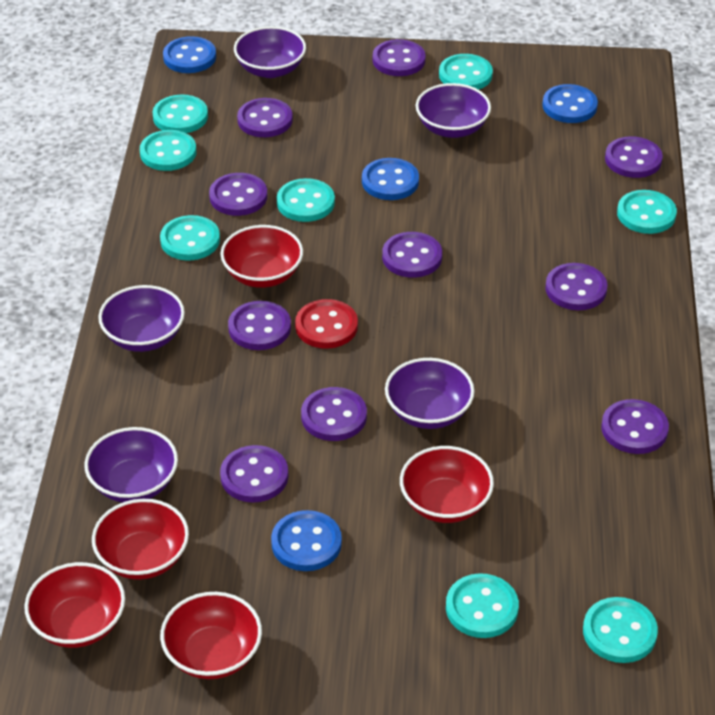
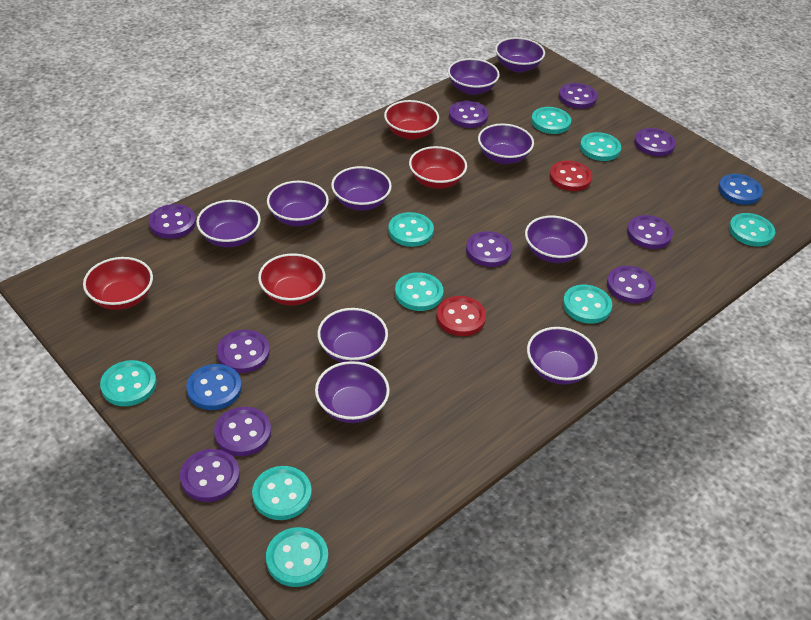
blue button: 4 -> 2
purple bowl: 5 -> 10
red bowl: 5 -> 4
red button: 1 -> 2
turquoise button: 8 -> 9

